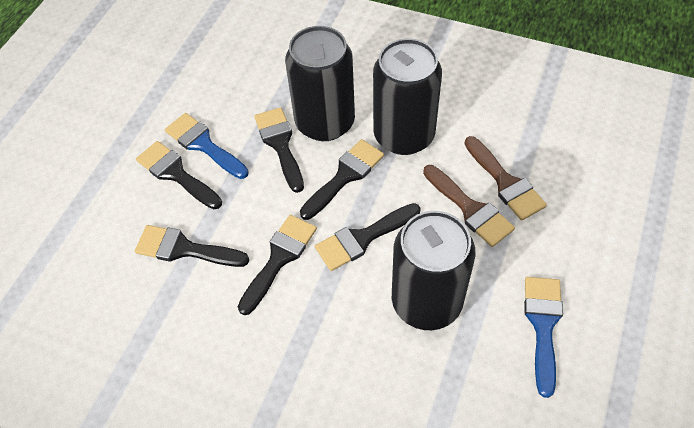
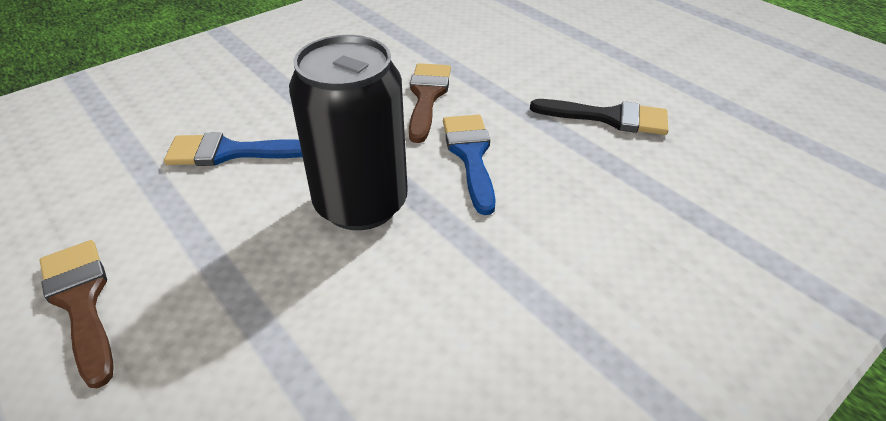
black brush: 6 -> 1
black can: 3 -> 1

